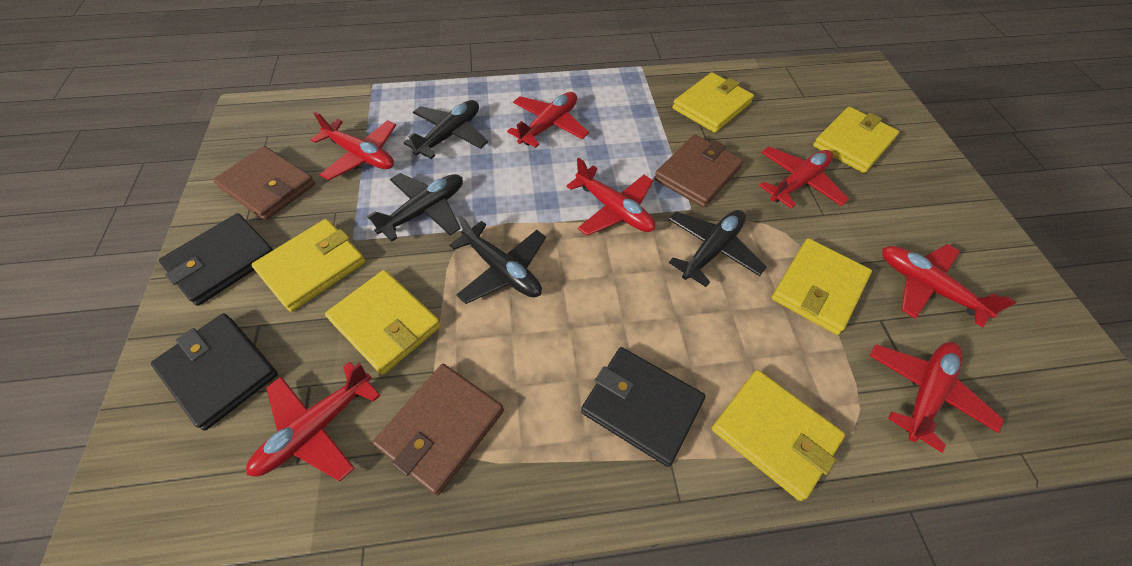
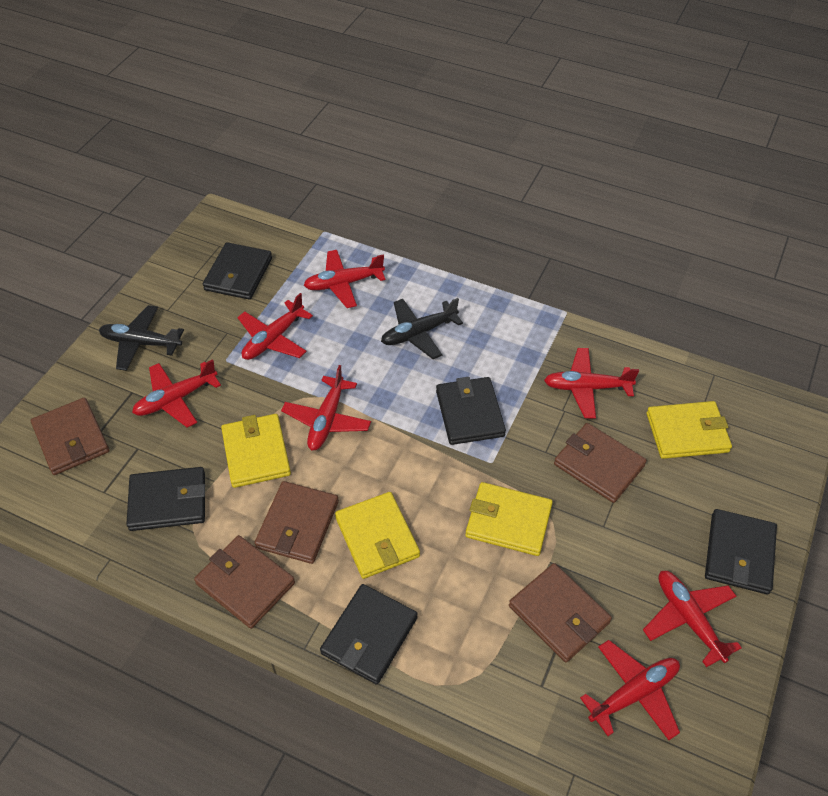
black plane: 4 -> 2
black wallet: 3 -> 5
brown wallet: 3 -> 5
yellow wallet: 6 -> 4

